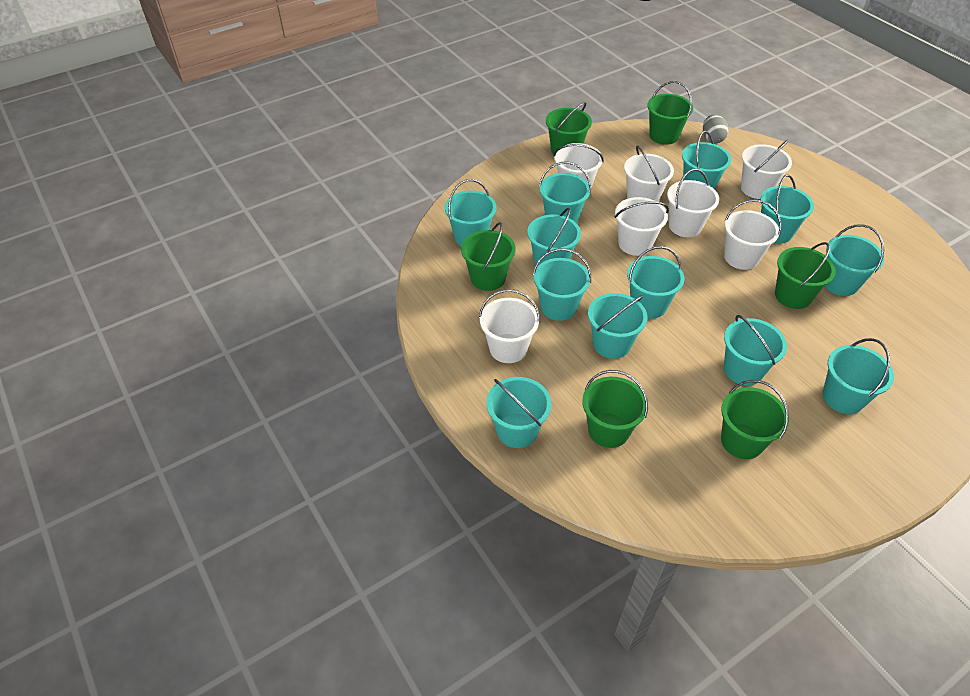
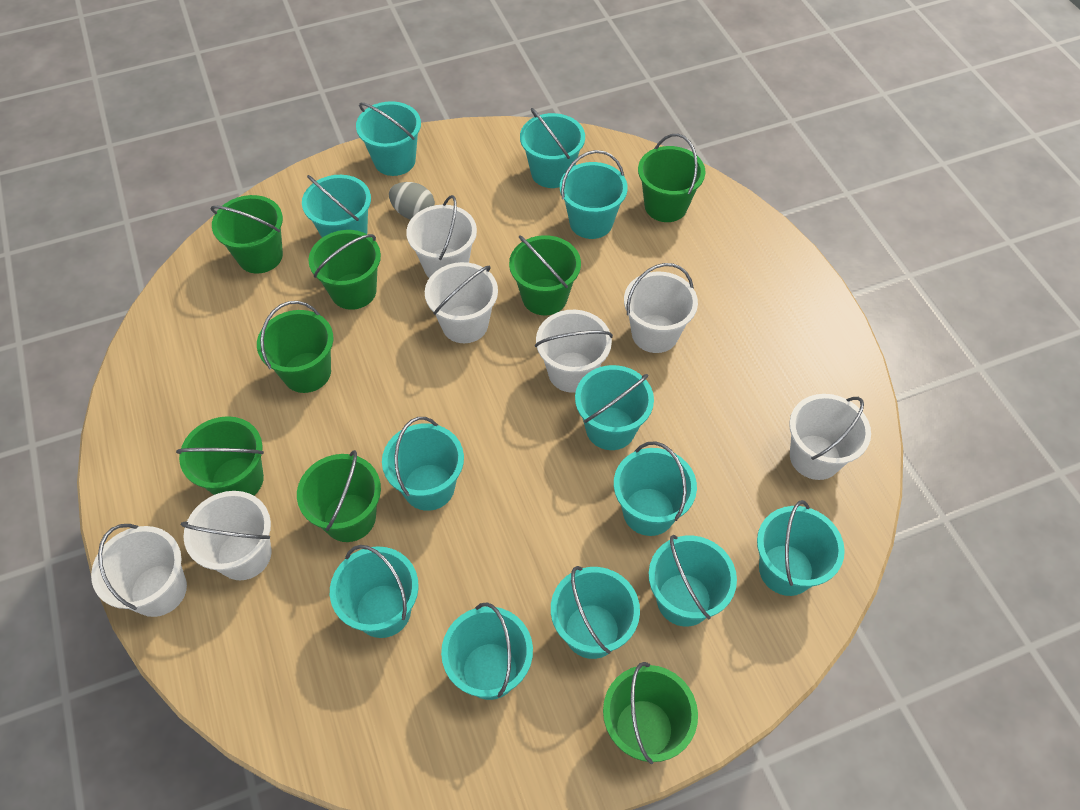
green bucket: 6 -> 8

